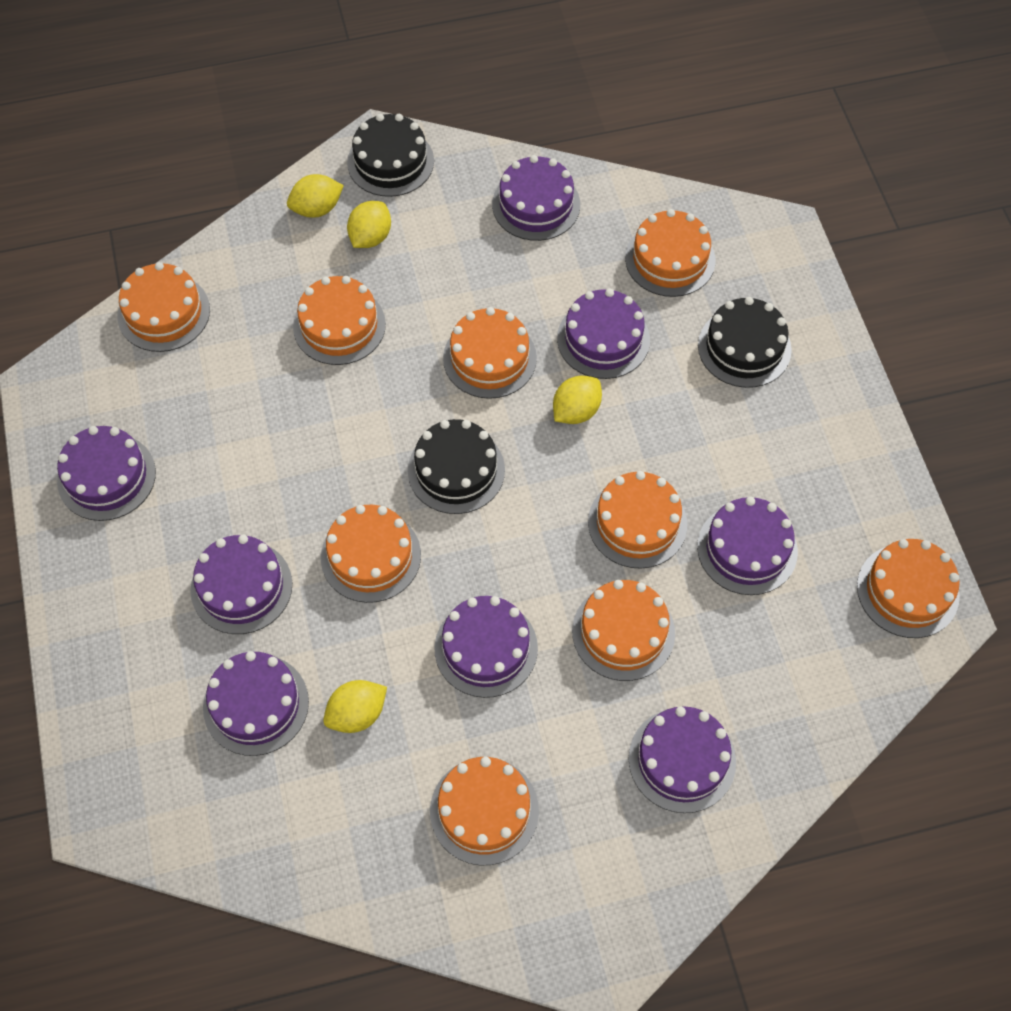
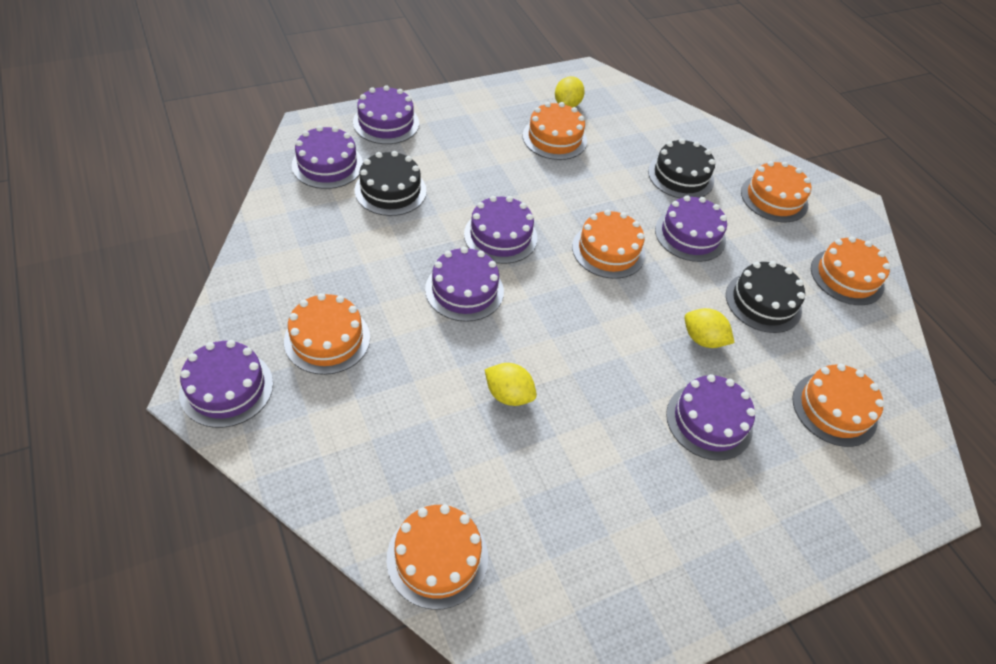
orange cake: 9 -> 7
purple cake: 8 -> 7
yellow lemon: 4 -> 3

